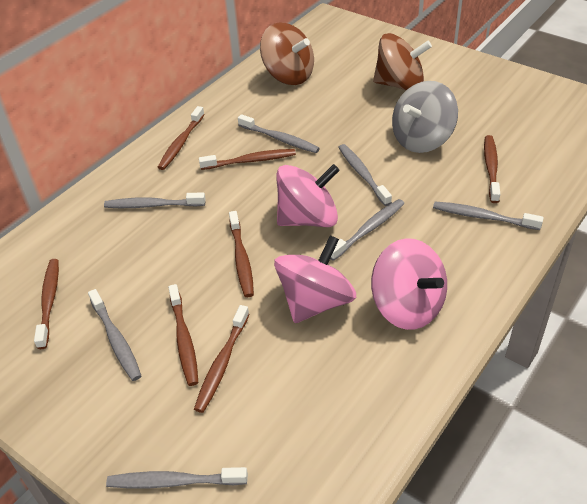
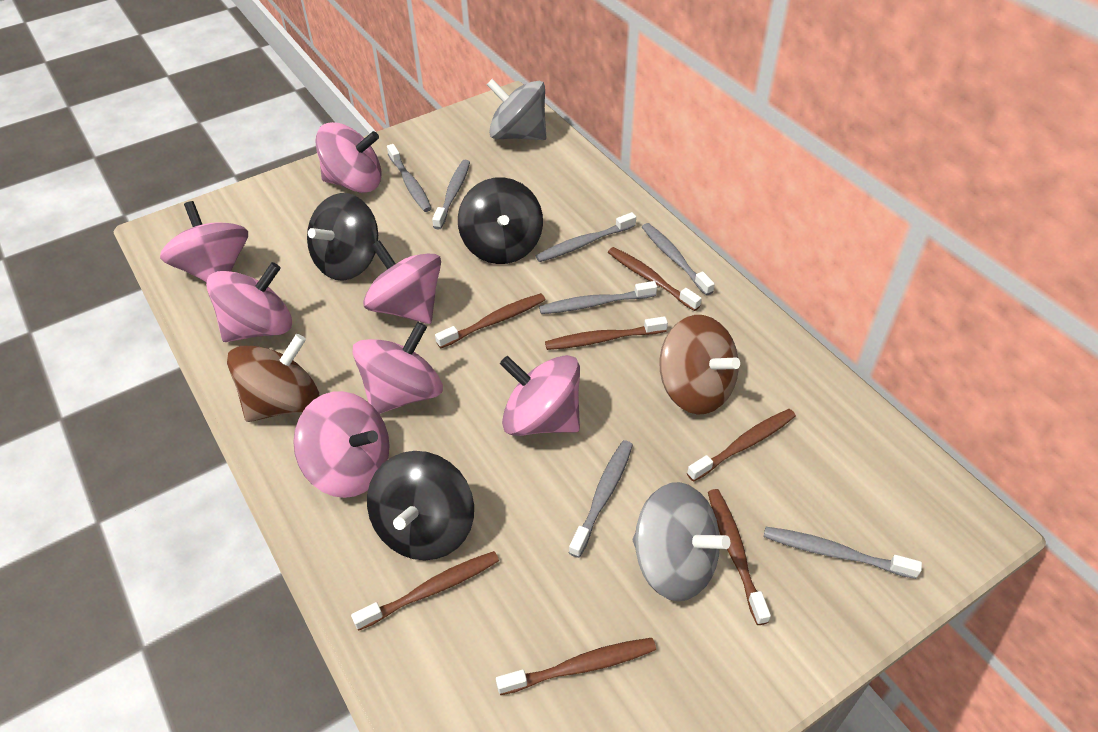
black spinning top: 0 -> 3
grey spinning top: 1 -> 2
pink spinning top: 3 -> 7

